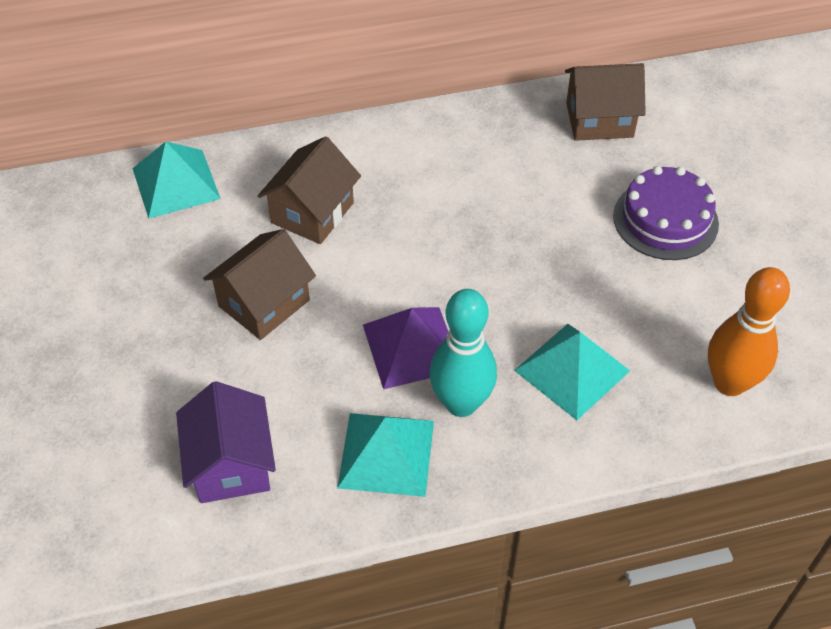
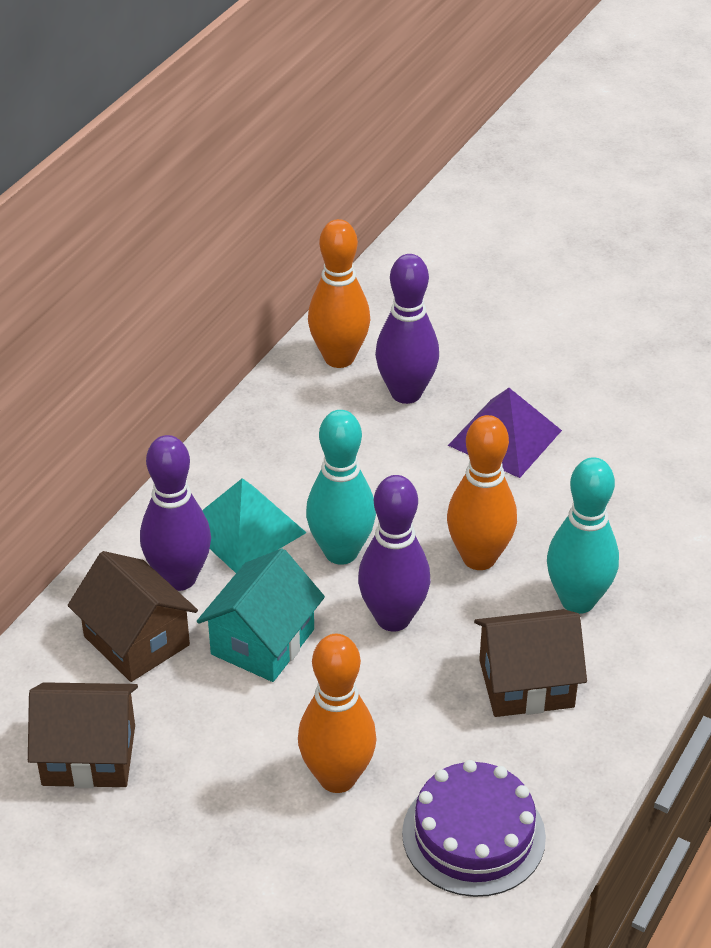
orange bowling pin: 1 -> 3
purple bowling pin: 0 -> 3
purple house: 1 -> 0
turquoise bowling pin: 1 -> 2
turquoise house: 0 -> 1
turquoise pyramid: 3 -> 1

